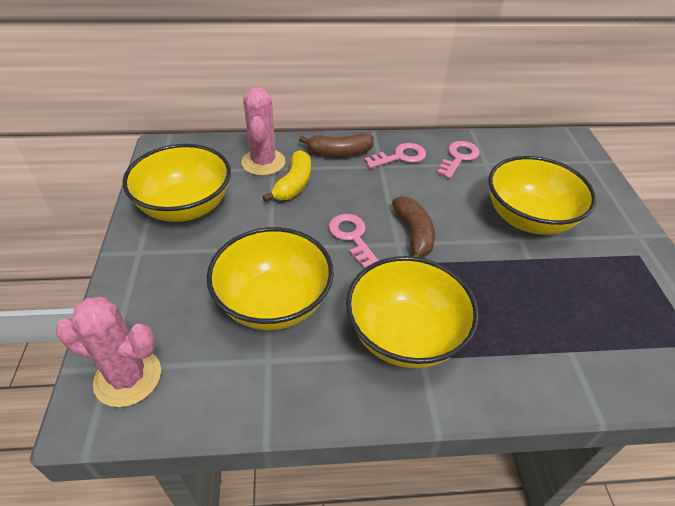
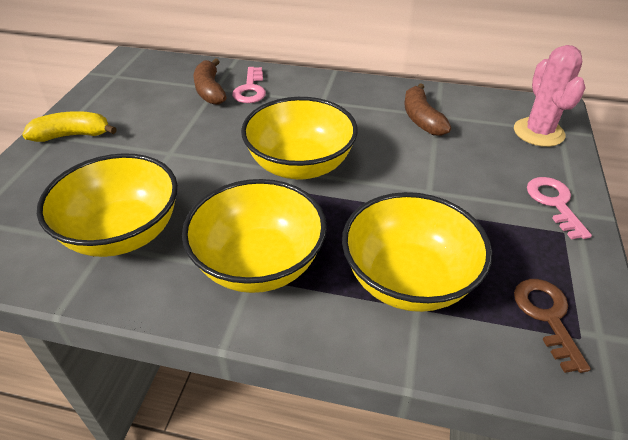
brown key: 0 -> 1
pink cactus: 2 -> 1
pink key: 3 -> 2

